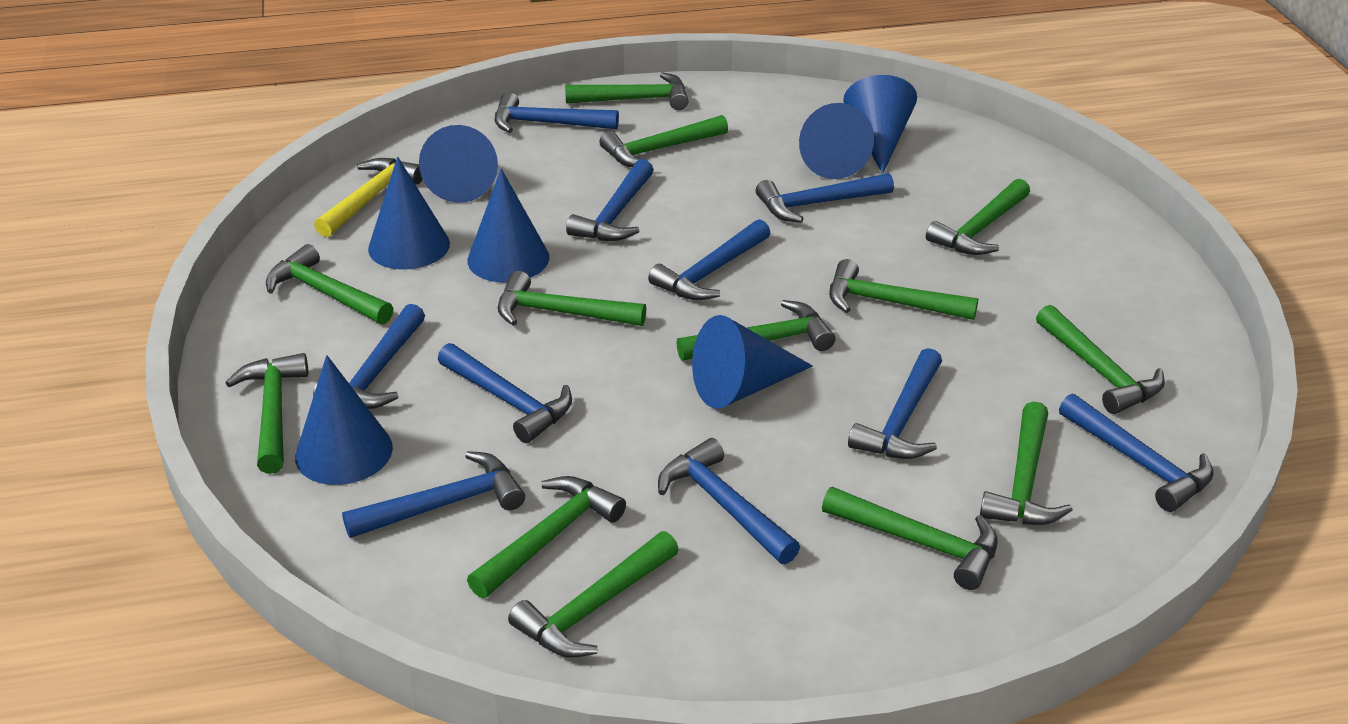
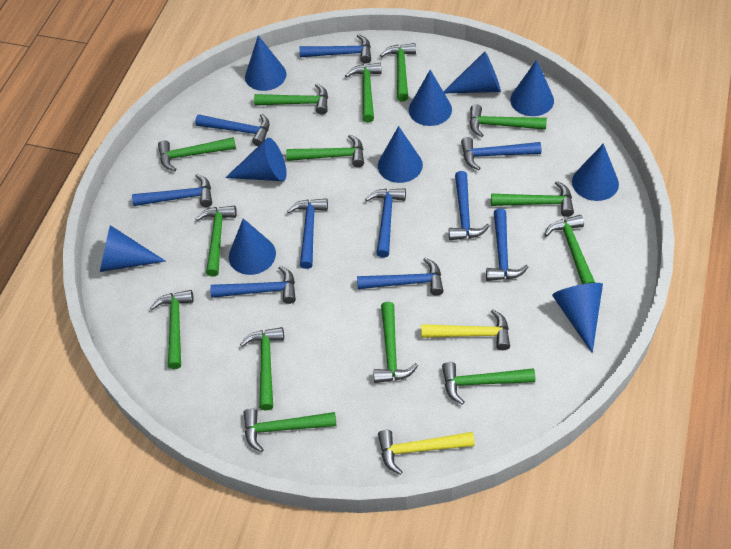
blue cone: 7 -> 10
green hammer: 13 -> 14
yellow hammer: 1 -> 2

